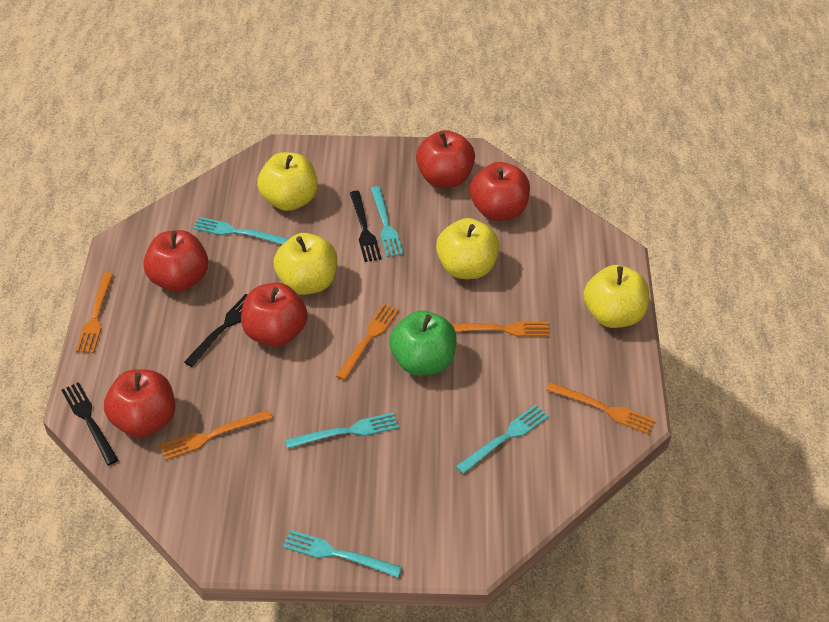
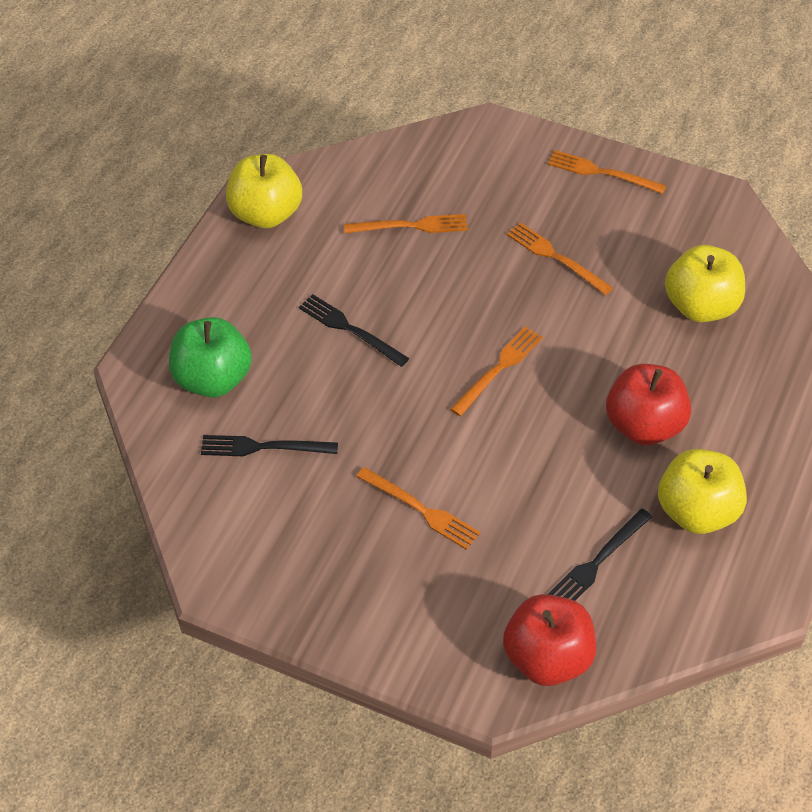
red apple: 5 -> 2
turquoise fork: 5 -> 0
yellow apple: 4 -> 3

